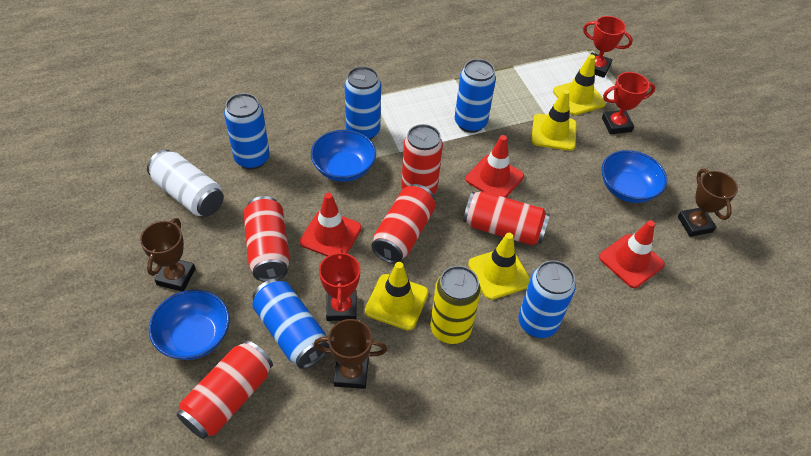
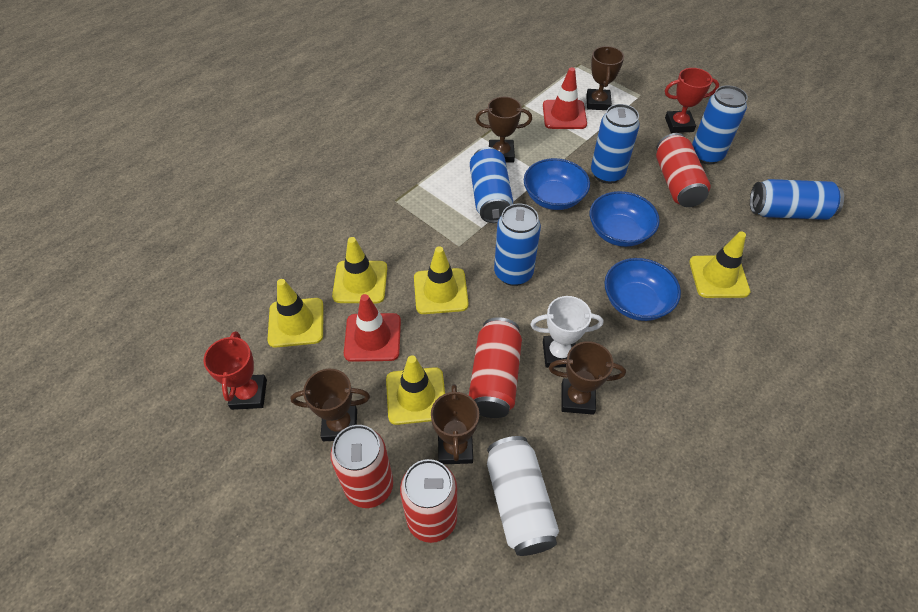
brown trophy: 3 -> 5
red can: 5 -> 4
red traffic cone: 3 -> 2
red trophy: 3 -> 2
white trophy: 0 -> 1
yellow can: 1 -> 0
yellow traffic cone: 4 -> 5

